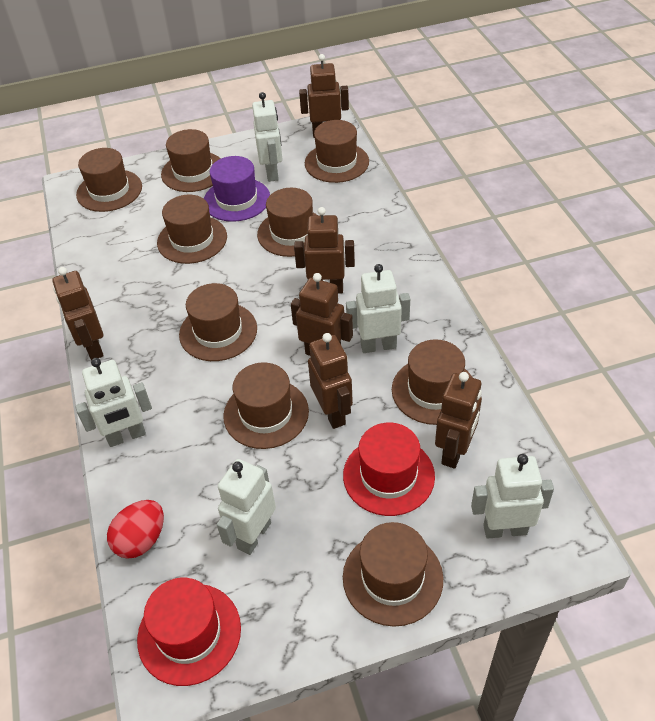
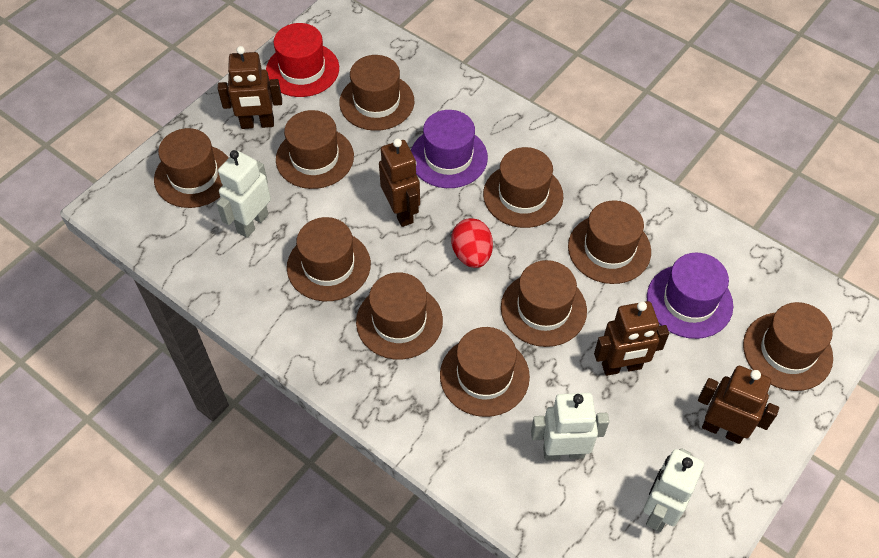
brown hat: 9 -> 10
brown robot: 6 -> 4
purple hat: 1 -> 2
red hat: 2 -> 1
white robot: 5 -> 3

